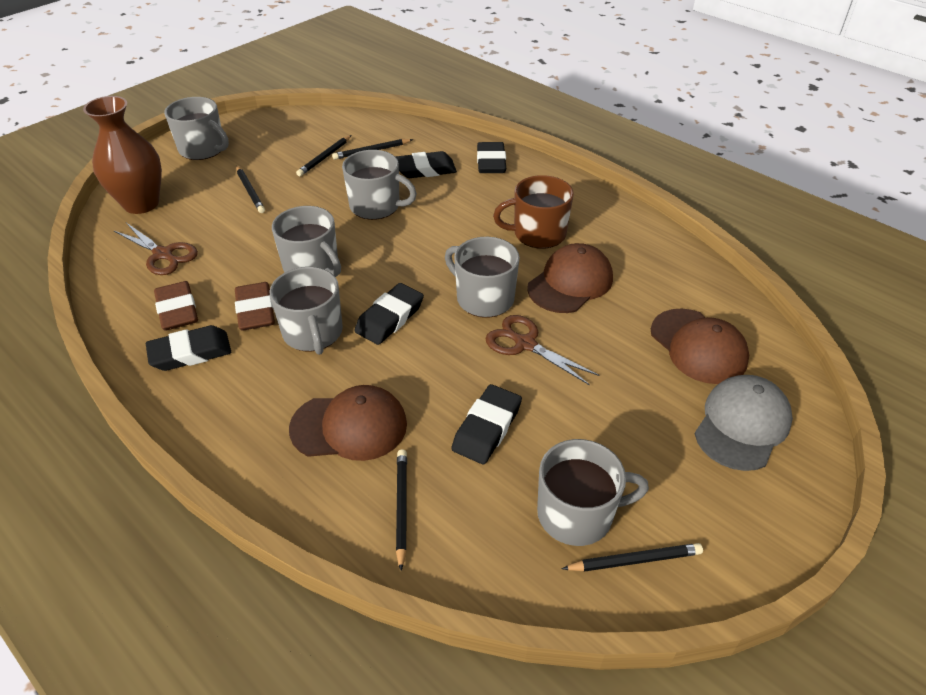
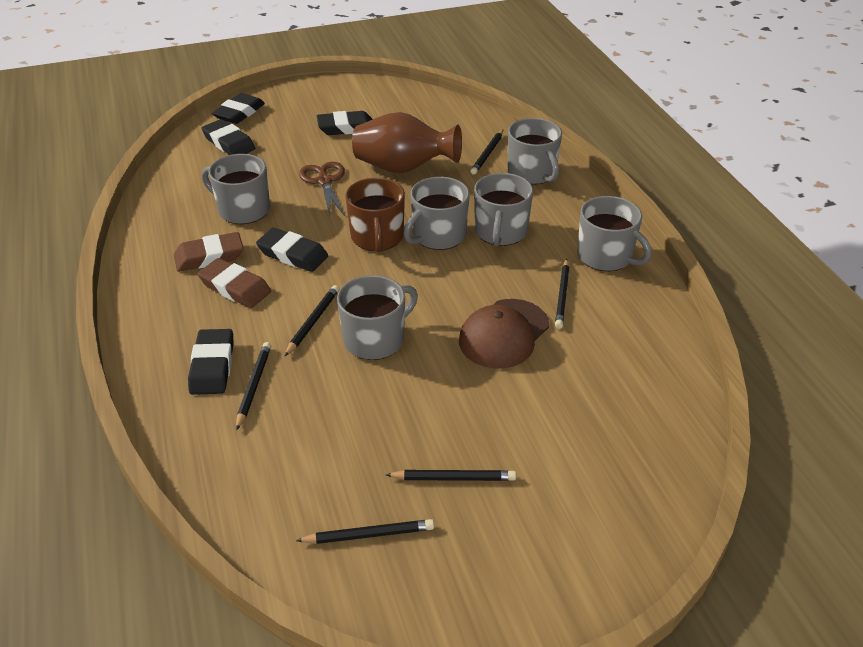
black pencil: 5 -> 6
brown cap: 3 -> 1
brown scissors: 2 -> 1
grey cap: 1 -> 0

